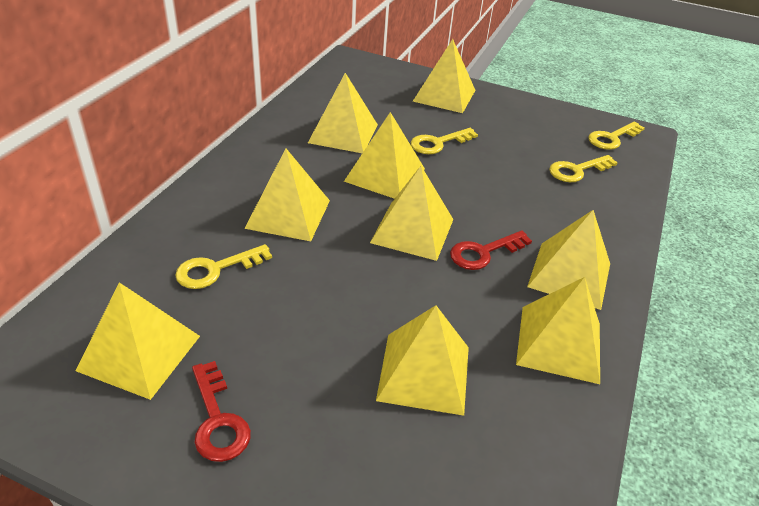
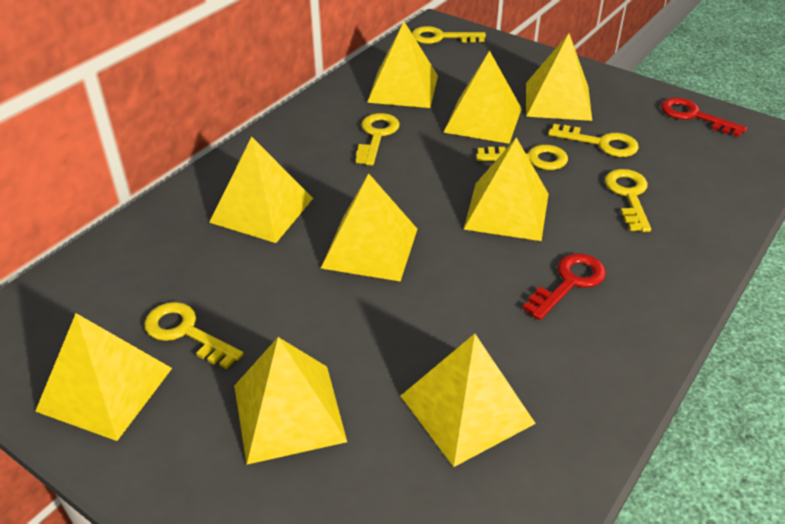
yellow key: 4 -> 6

